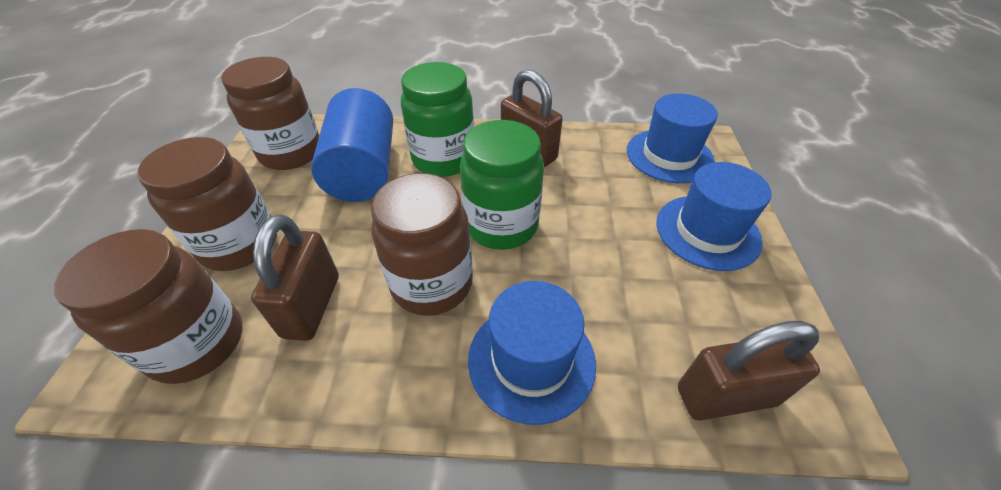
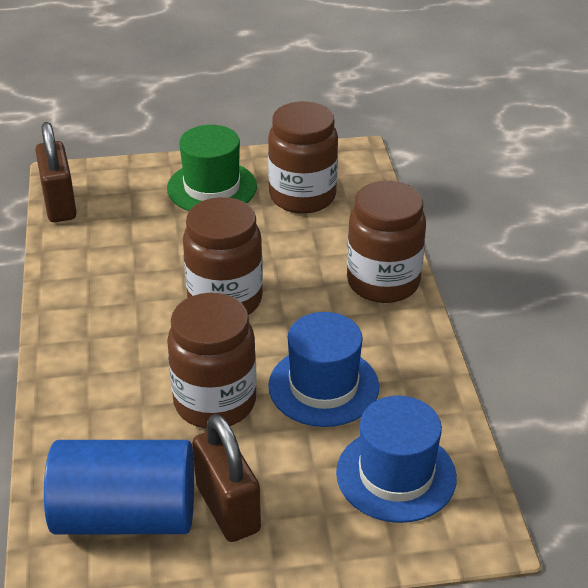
blue hat: 3 -> 2
brown padlock: 3 -> 2
green hat: 0 -> 1
green jar: 2 -> 0

